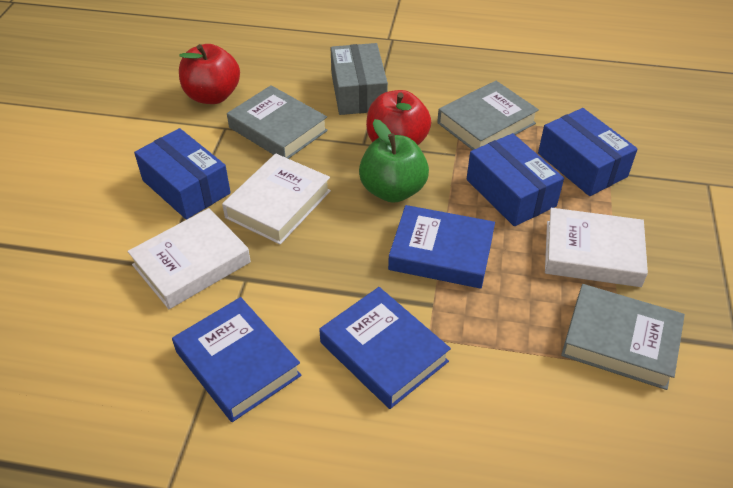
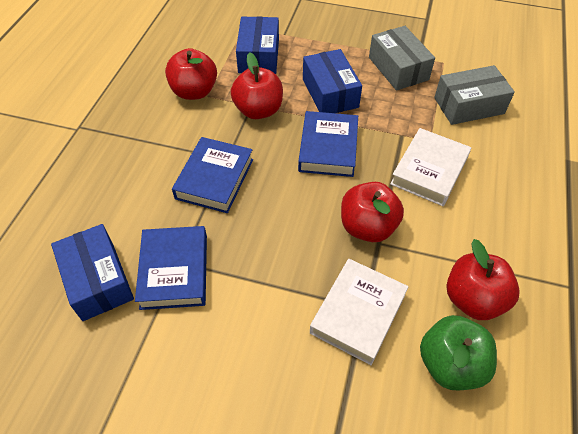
grey book: 3 -> 0
grey box: 1 -> 2
red apple: 2 -> 4
white book: 3 -> 2

